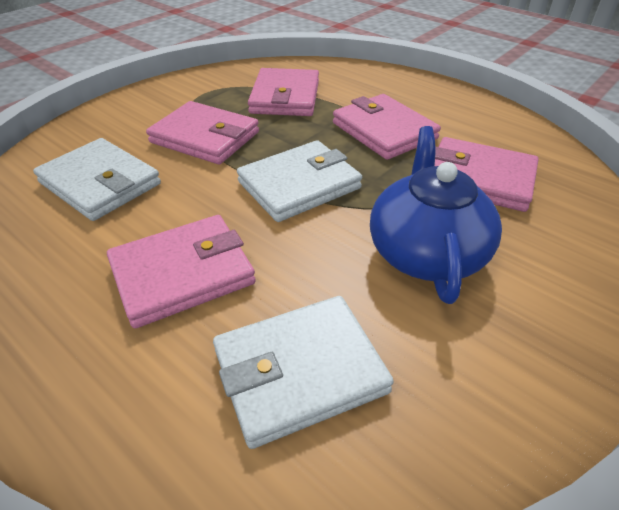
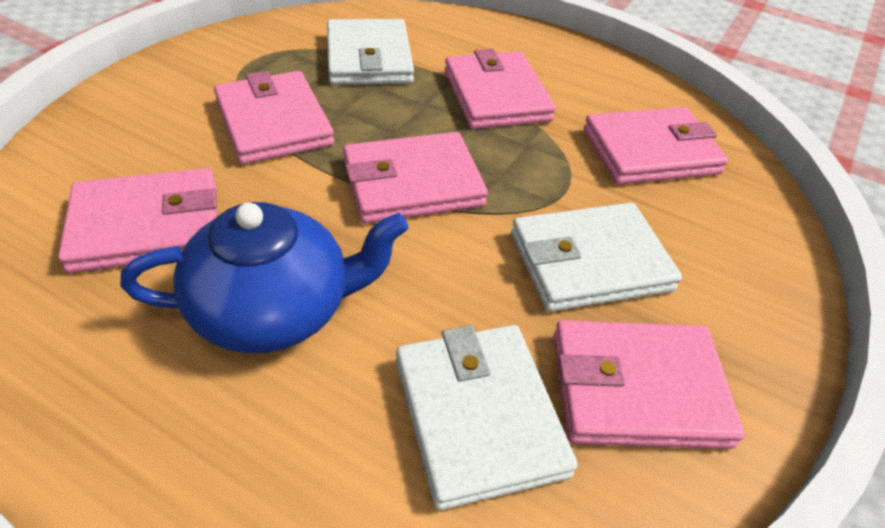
pink wallet: 5 -> 6

